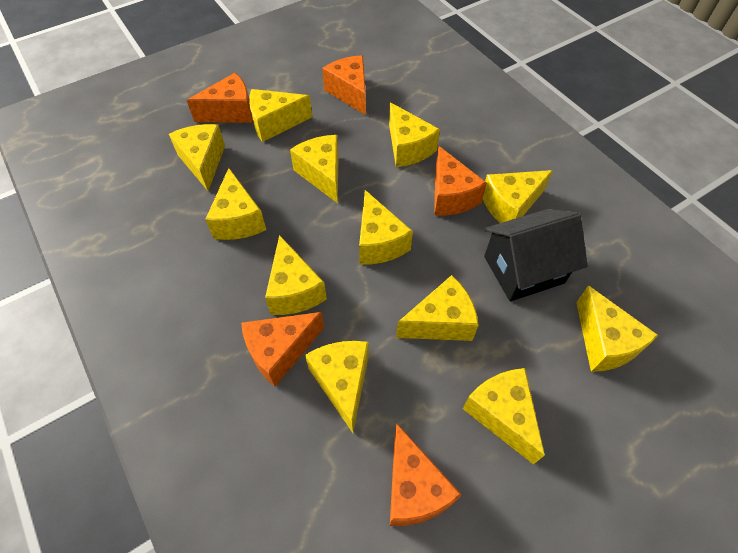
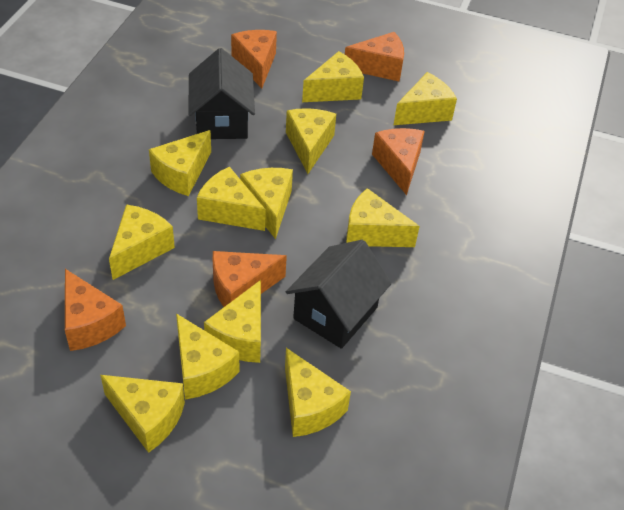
black house: 1 -> 2

